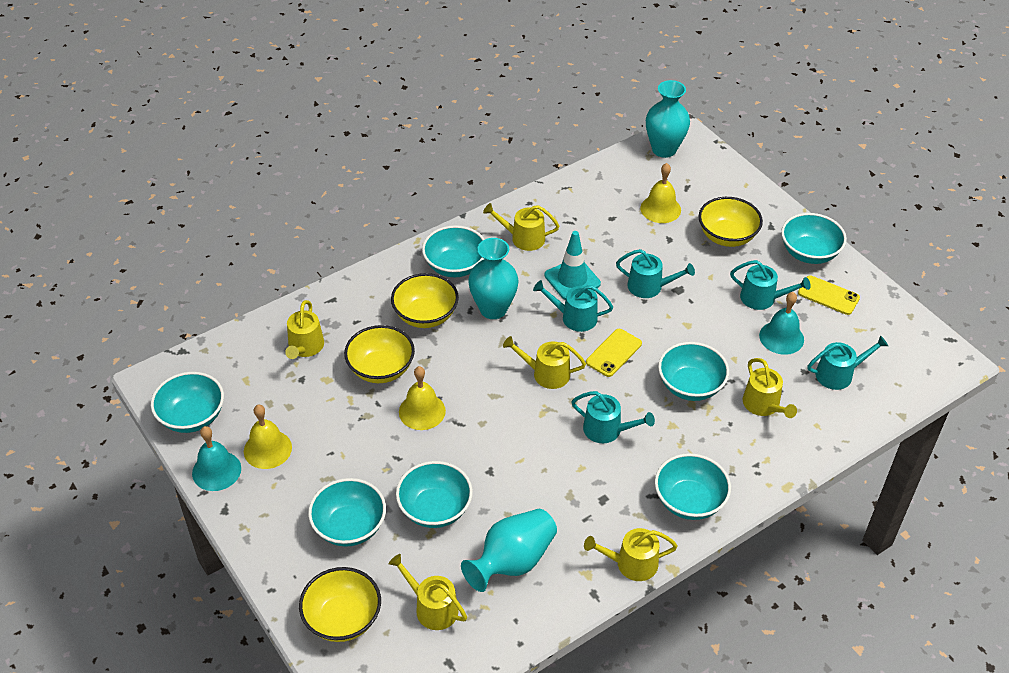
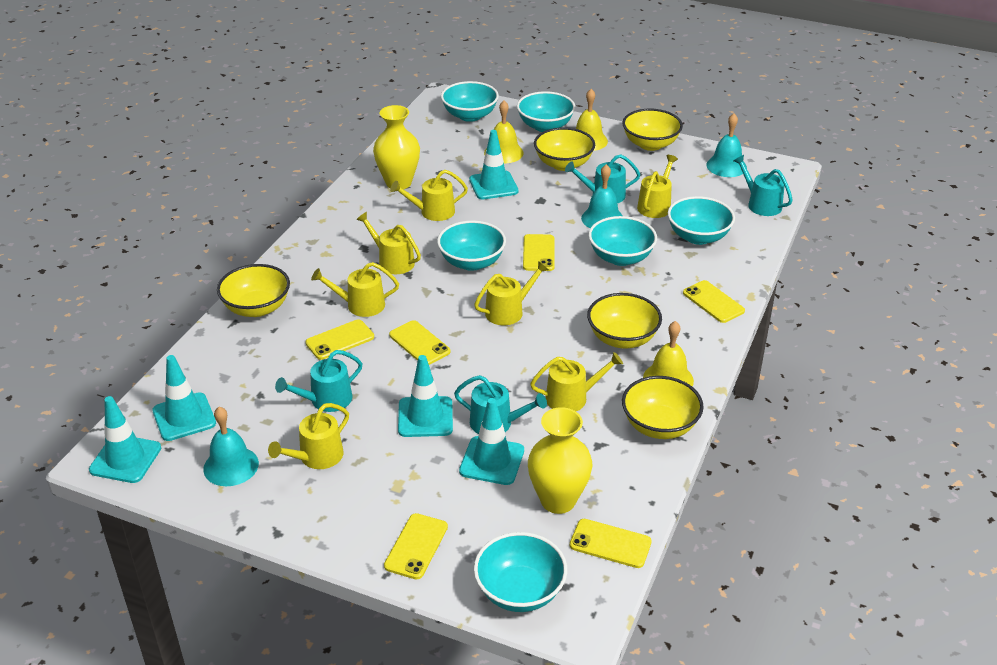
turquoise bell: 2 -> 3
turquoise bowl: 7 -> 6
turquoise traffic cone: 1 -> 5
turquoise vase: 3 -> 0
turquoise watering can: 5 -> 4
yellow bowl: 4 -> 5
yellow phone: 2 -> 6
yellow vase: 0 -> 2
yellow watering can: 6 -> 7

